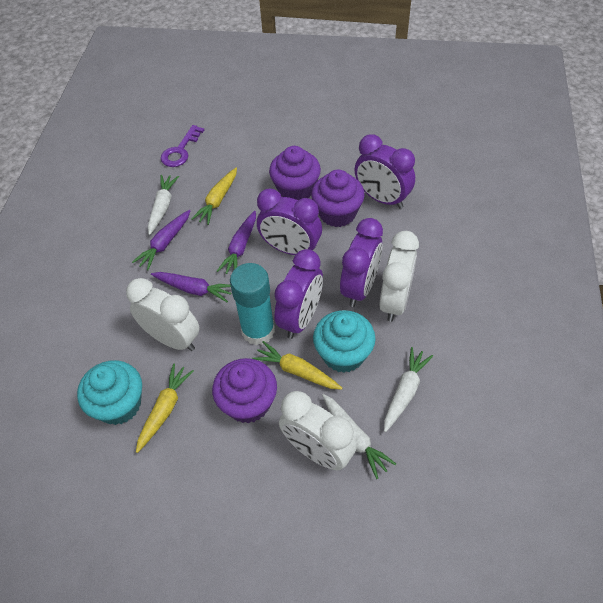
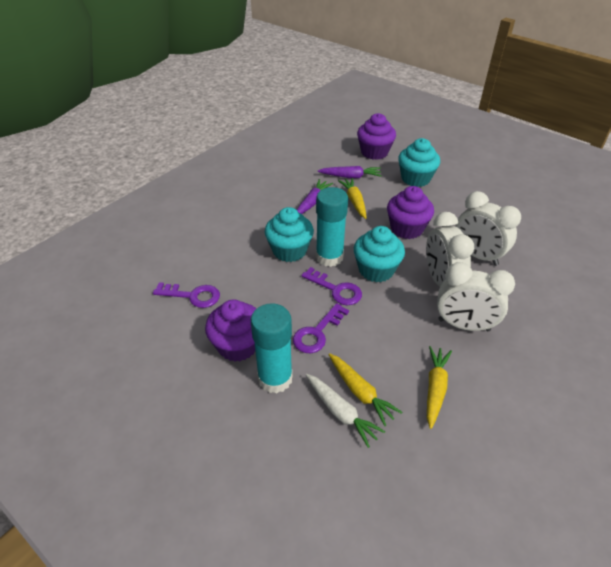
purple carrot: 3 -> 2
purple clock: 4 -> 0
purple key: 1 -> 3
turquoise cupcake: 2 -> 3
turquoise glue stick: 1 -> 2
white carrot: 3 -> 1

